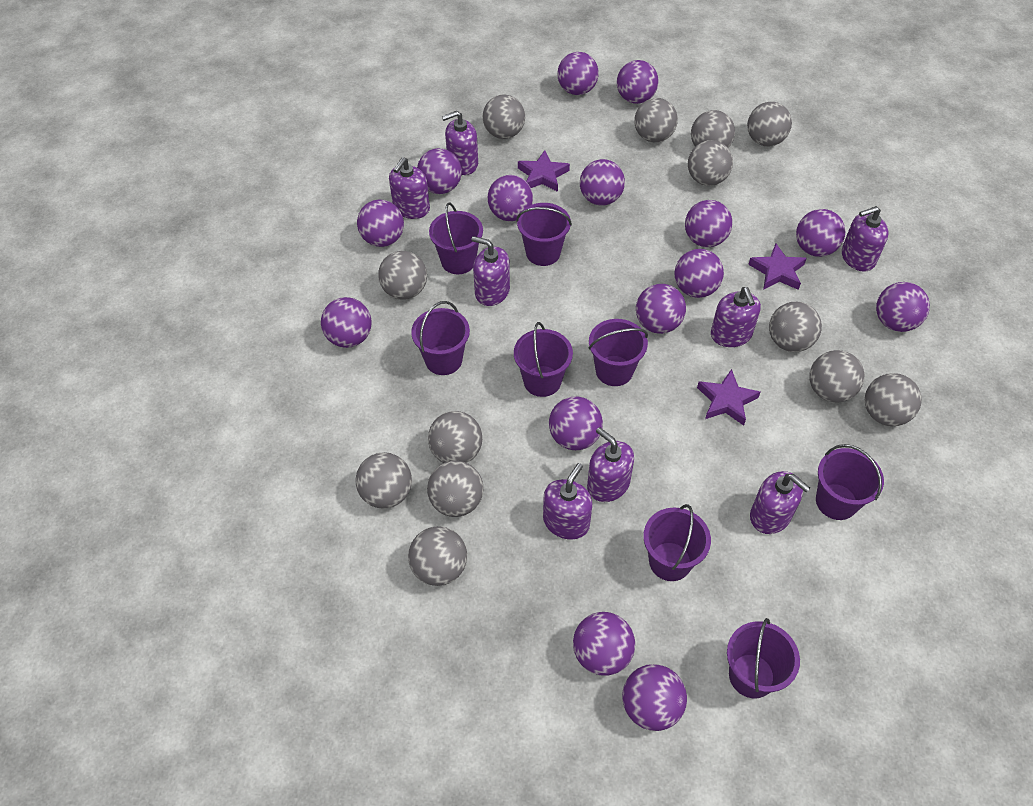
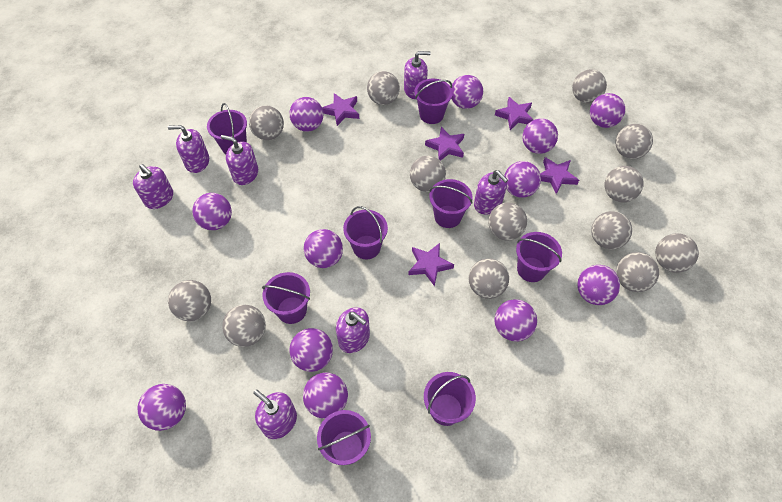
purple ball: 15 -> 12
purple soap dispenser: 8 -> 7
purple star: 3 -> 5

